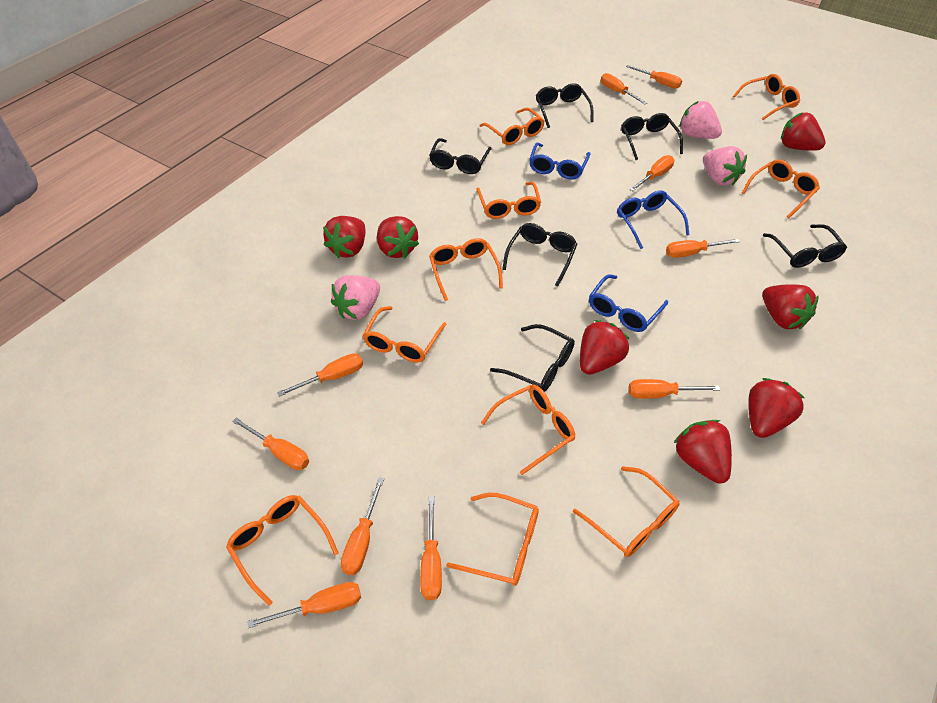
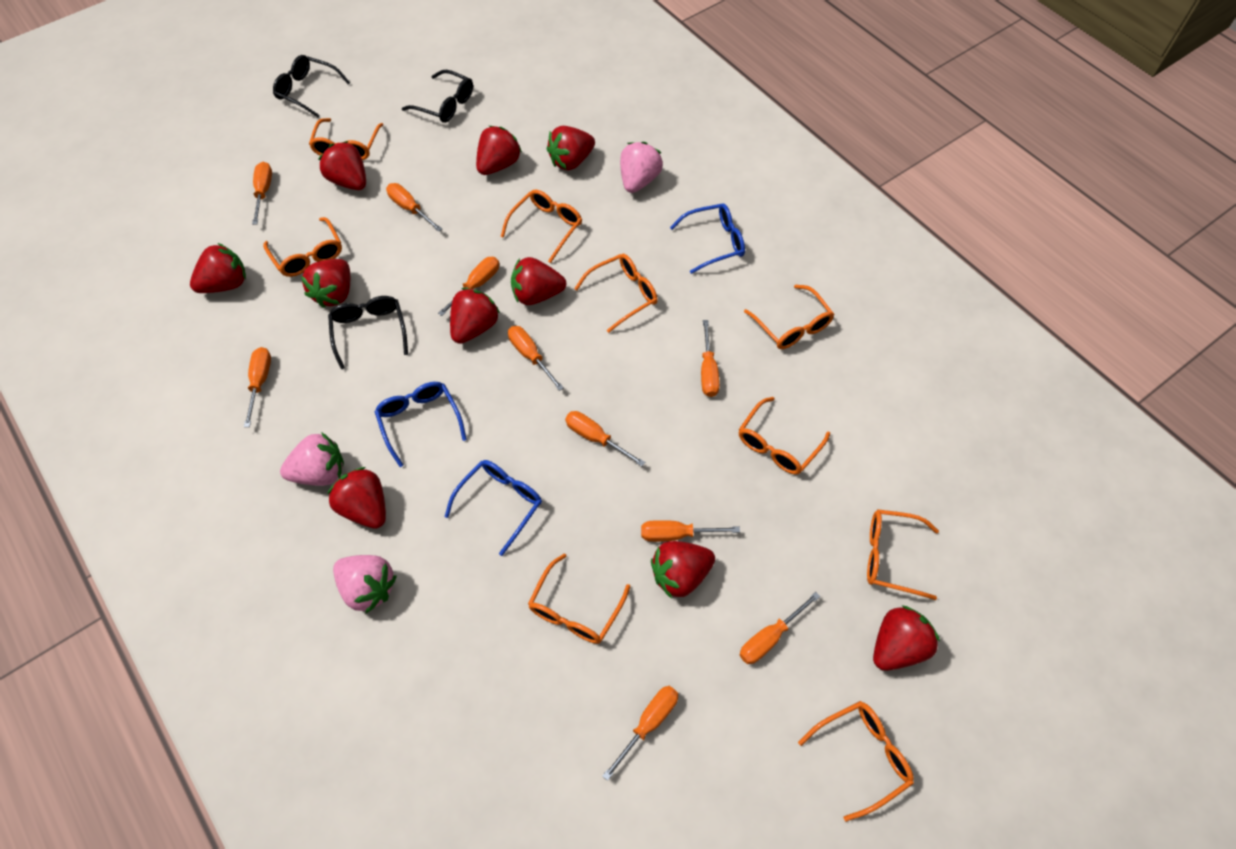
black glasses: 6 -> 3
orange glasses: 10 -> 9
red strawberry: 7 -> 10

